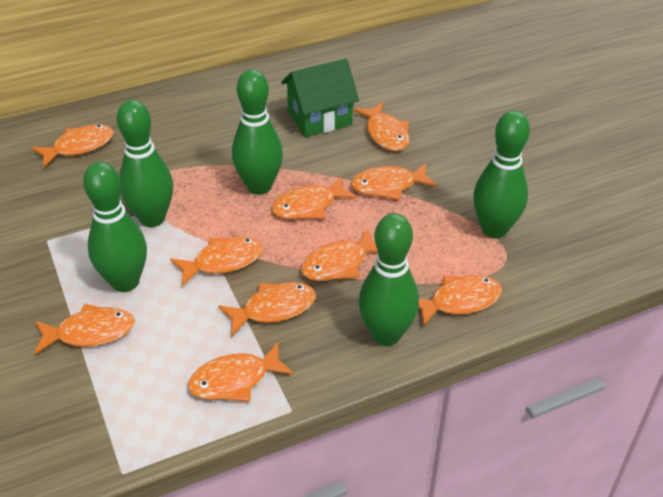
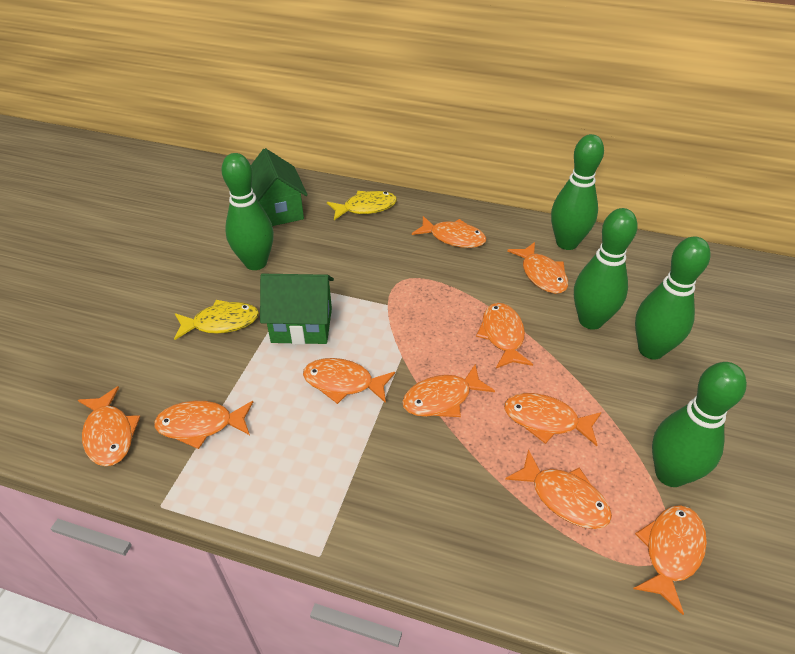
green house: 1 -> 2
yellow fish: 0 -> 2

